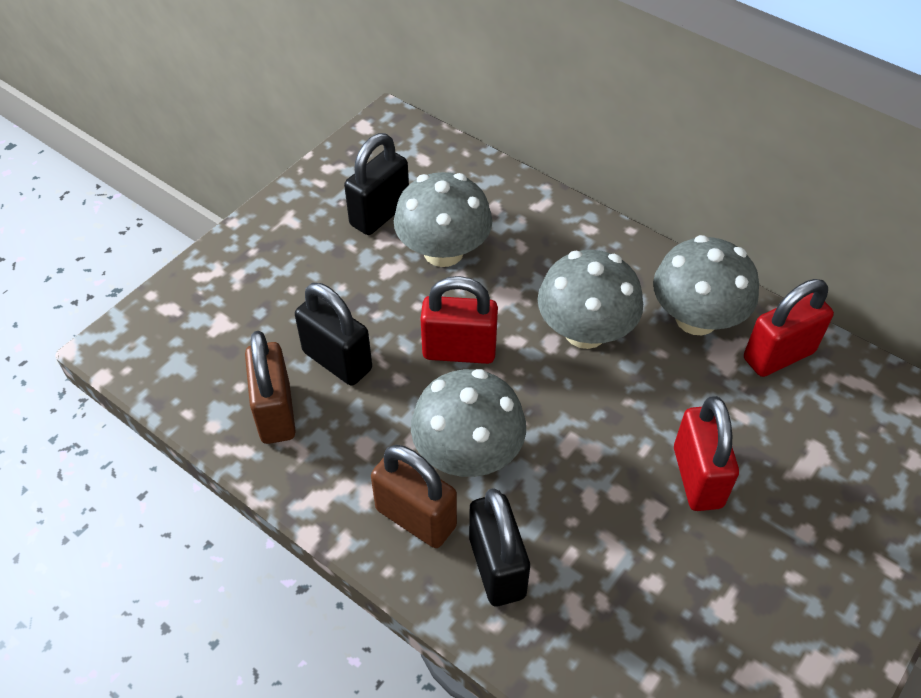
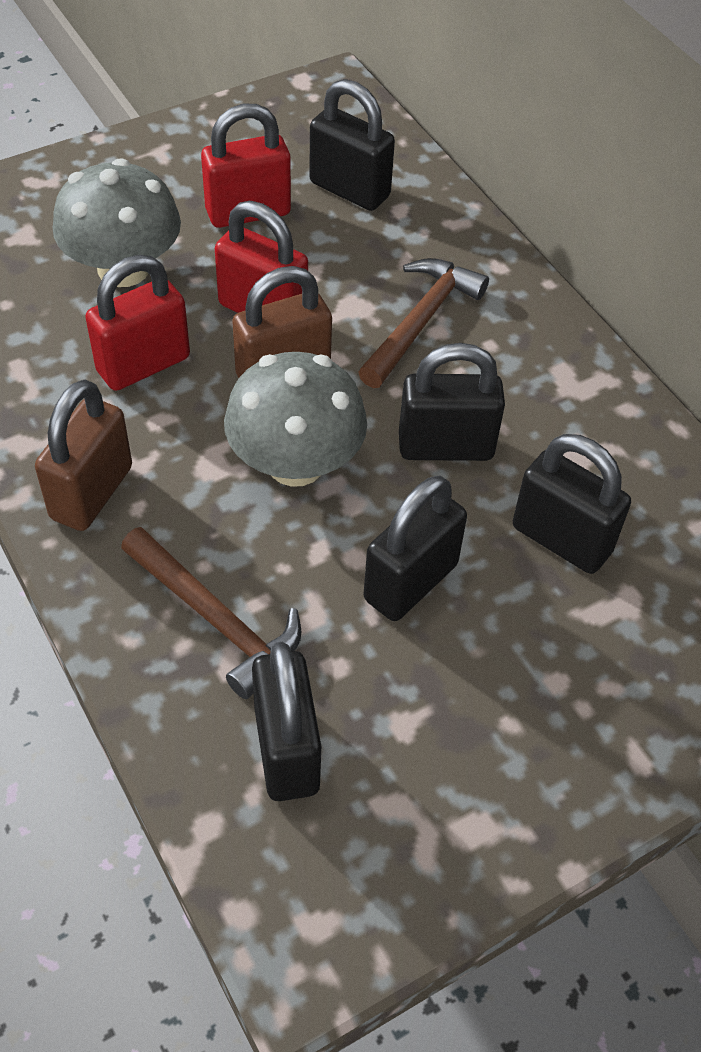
black padlock: 3 -> 5
brown hammer: 0 -> 2
grey mushroom: 4 -> 2

